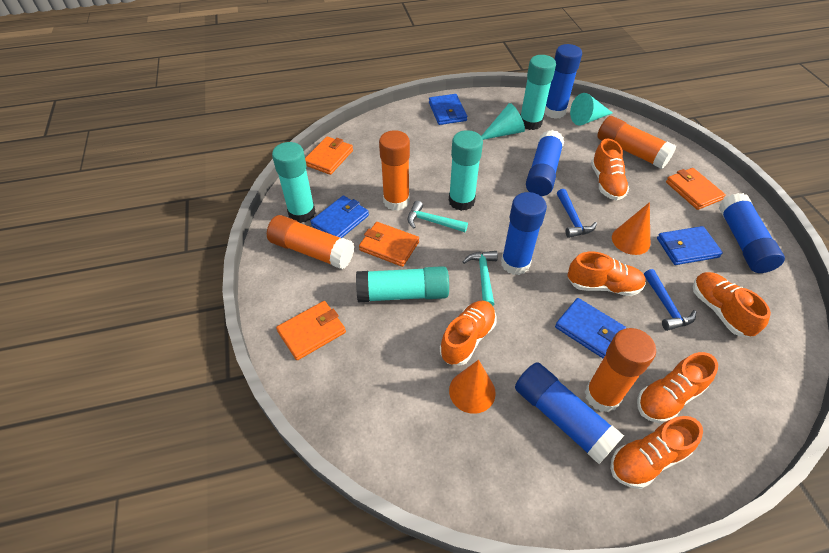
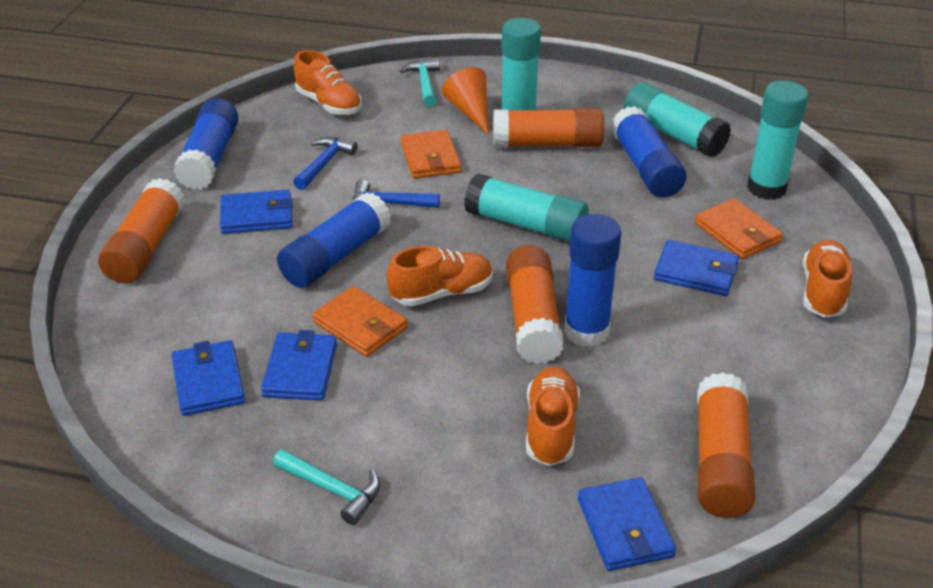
blue glue stick: 5 -> 4
blue wallet: 4 -> 5
orange cone: 2 -> 1
orange shoe: 6 -> 4
orange wallet: 4 -> 3
turquoise cone: 2 -> 0

